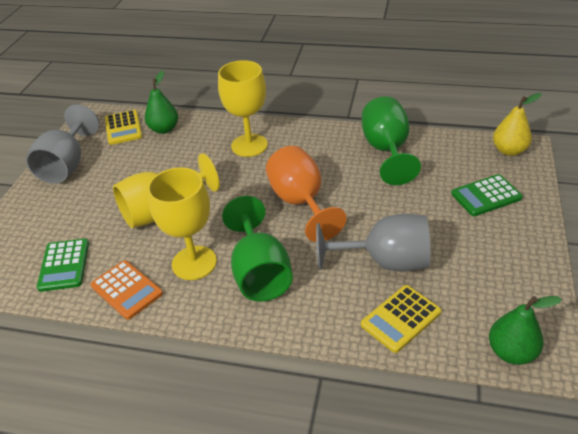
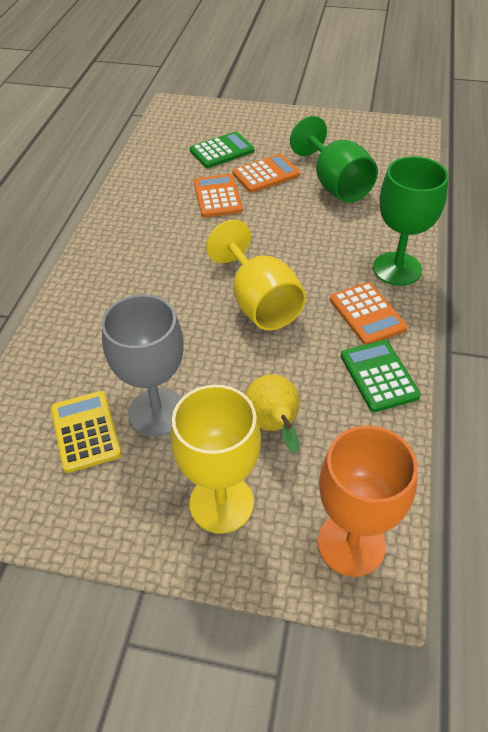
green pear: 2 -> 0
grey goblet: 2 -> 1
orange calculator: 1 -> 3
yellow calculator: 2 -> 1
yellow goblet: 3 -> 2

